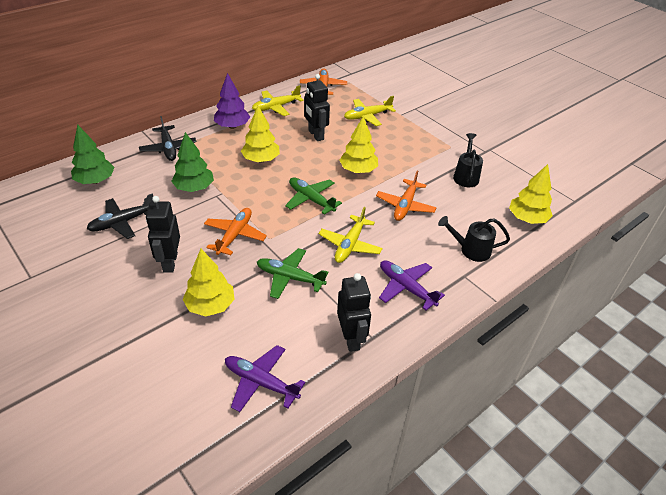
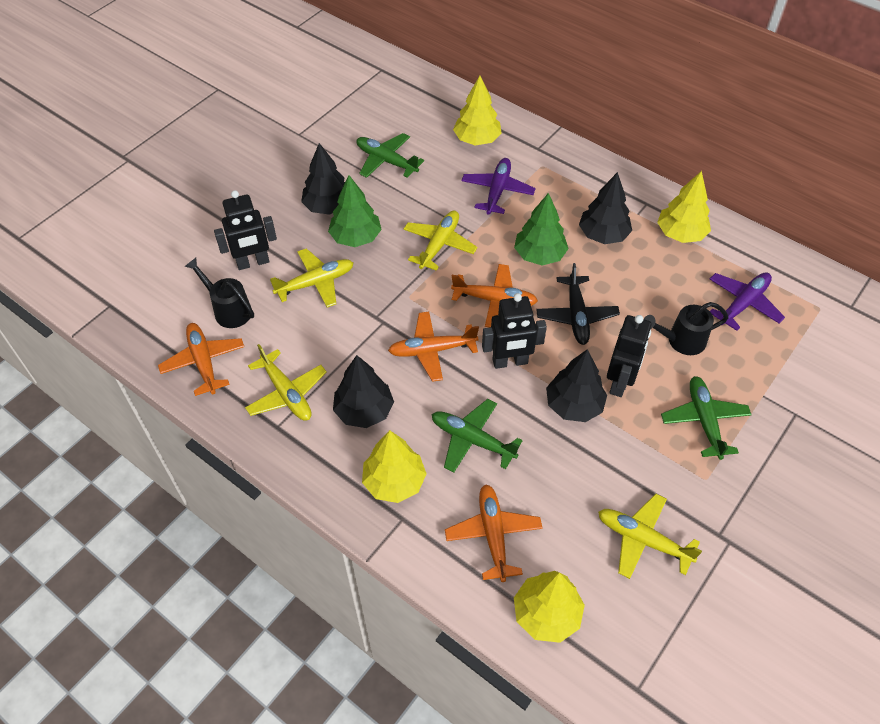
black plane: 2 -> 1
black tree: 0 -> 4
green plane: 2 -> 3
orange plane: 3 -> 4
purple tree: 1 -> 0
yellow plane: 3 -> 4

